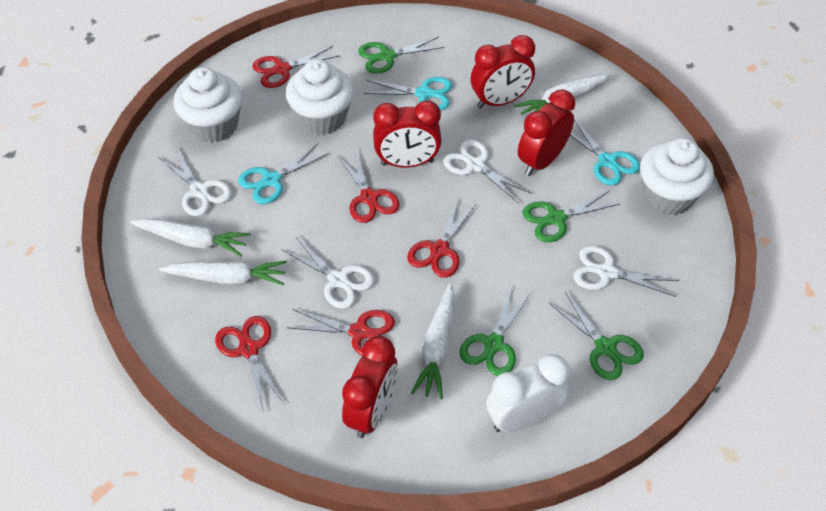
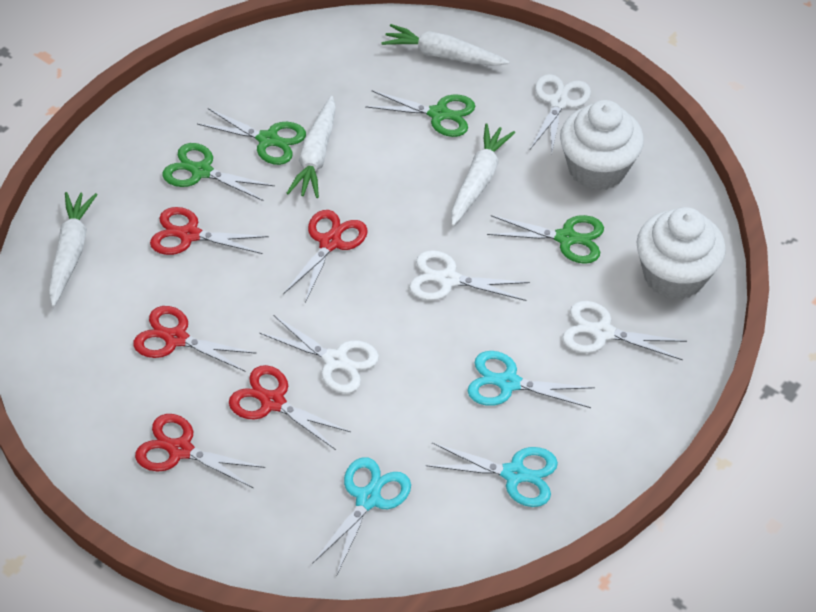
red clock: 4 -> 0
white clock: 1 -> 0
white cupcake: 3 -> 2

